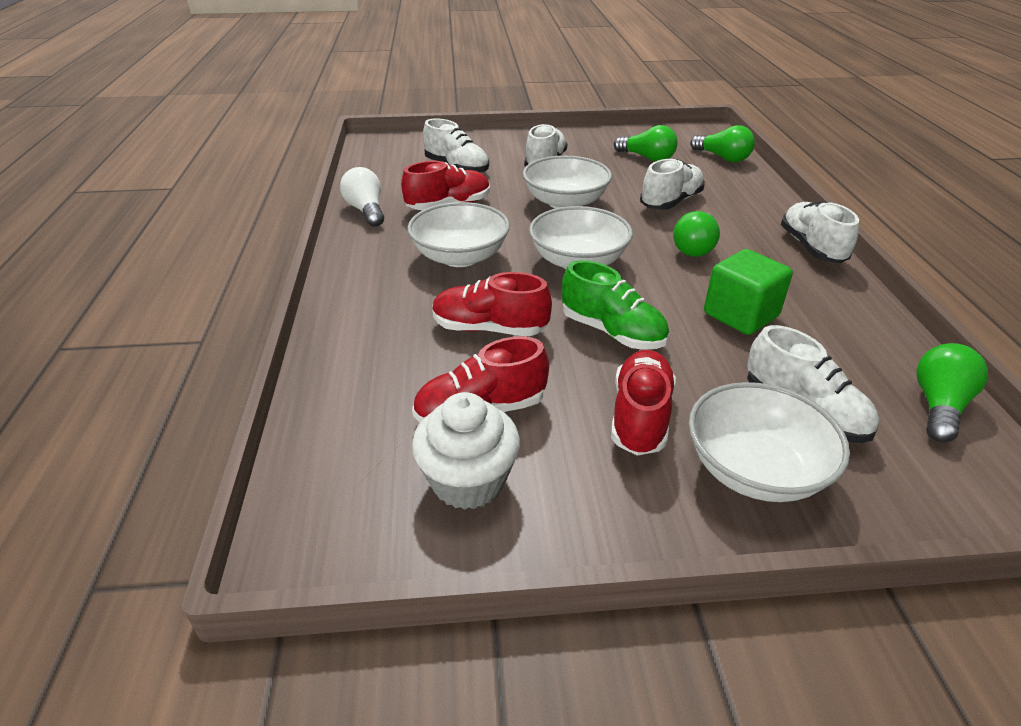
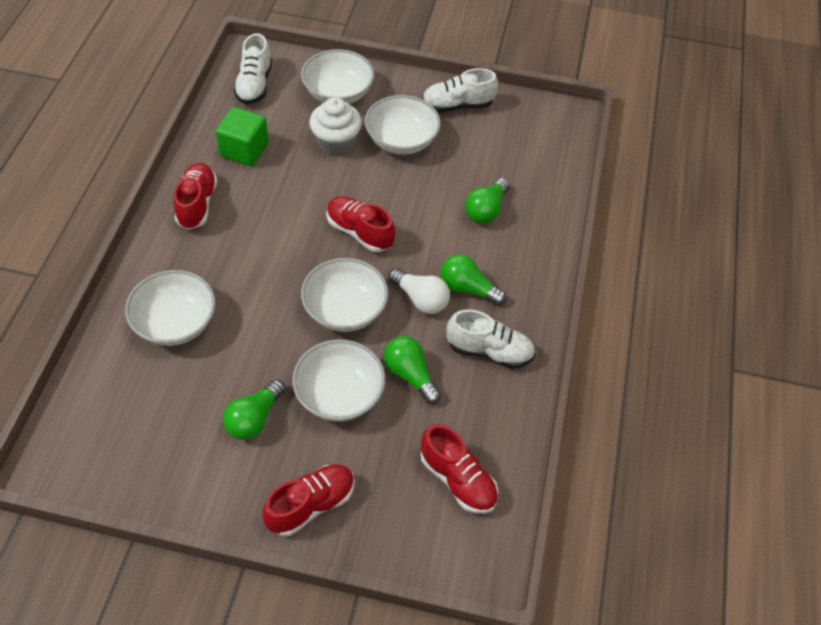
green shoe: 1 -> 0
white bowl: 4 -> 5
white shoe: 5 -> 3

